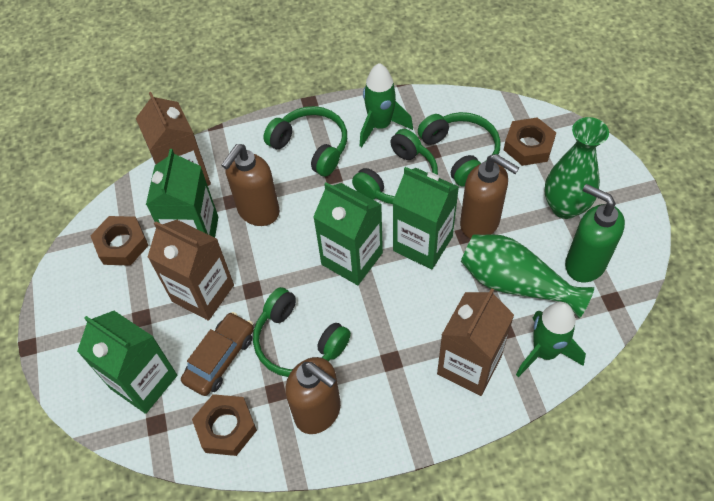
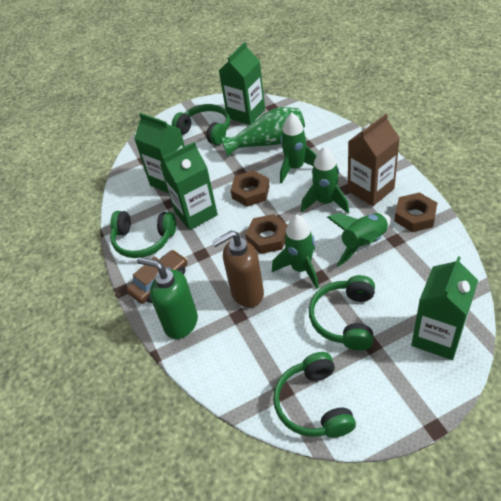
brown carton: 3 -> 1
brown soap dispenser: 3 -> 1
green rocket: 2 -> 4
green vase: 2 -> 1

